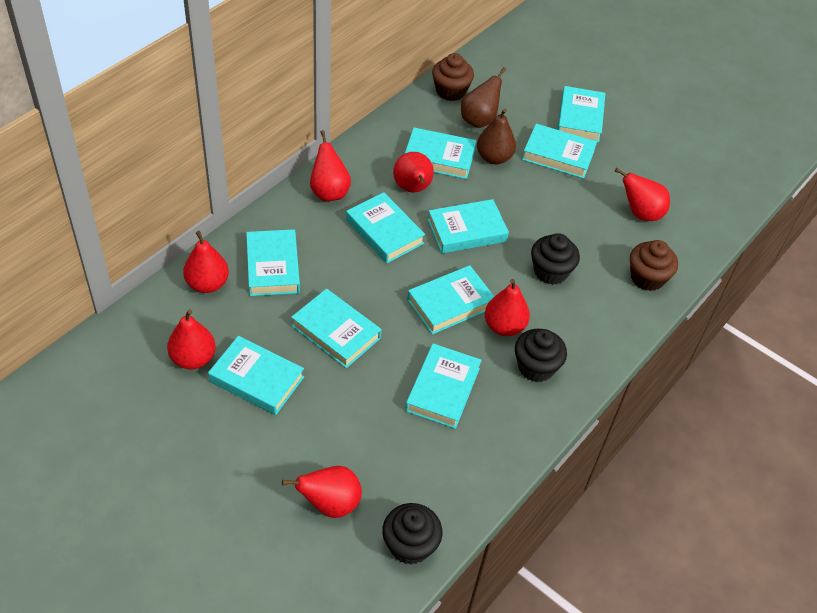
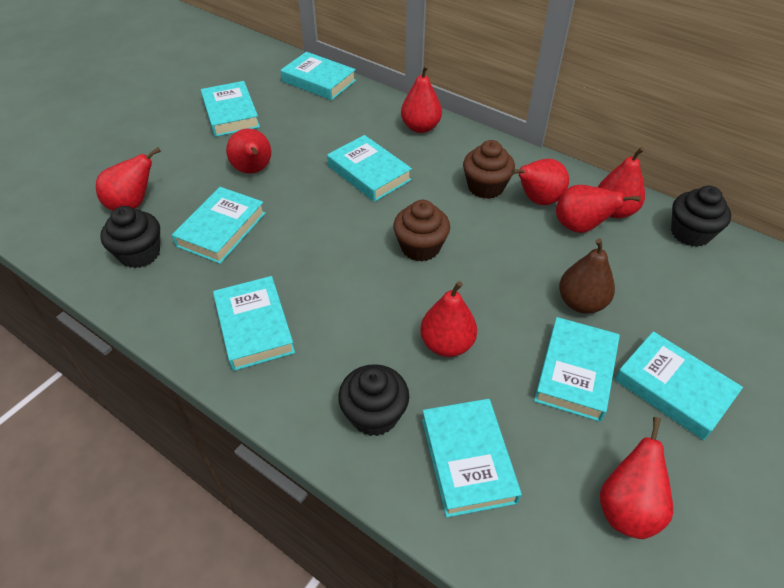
brown pear: 2 -> 1
red pear: 7 -> 8
turquoise book: 10 -> 8

